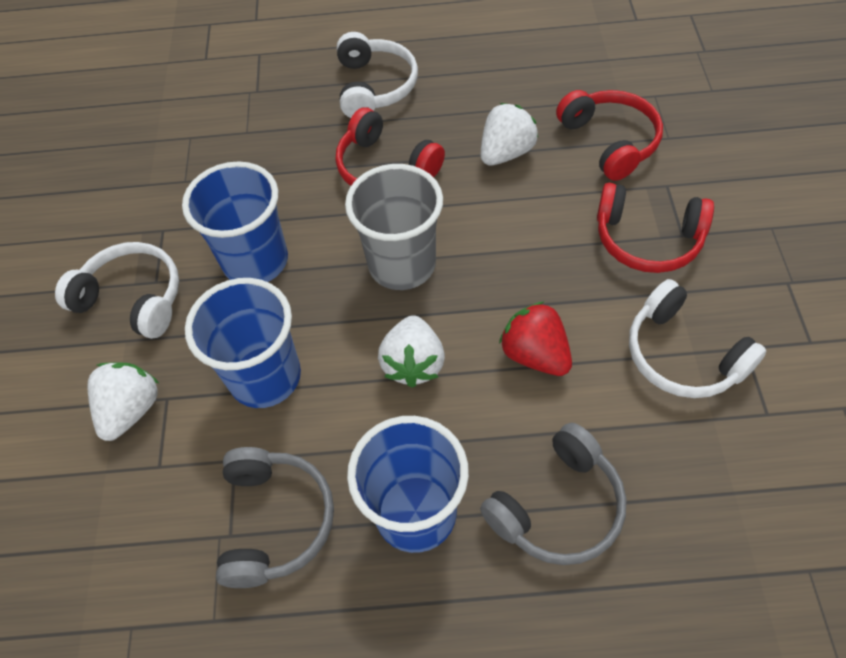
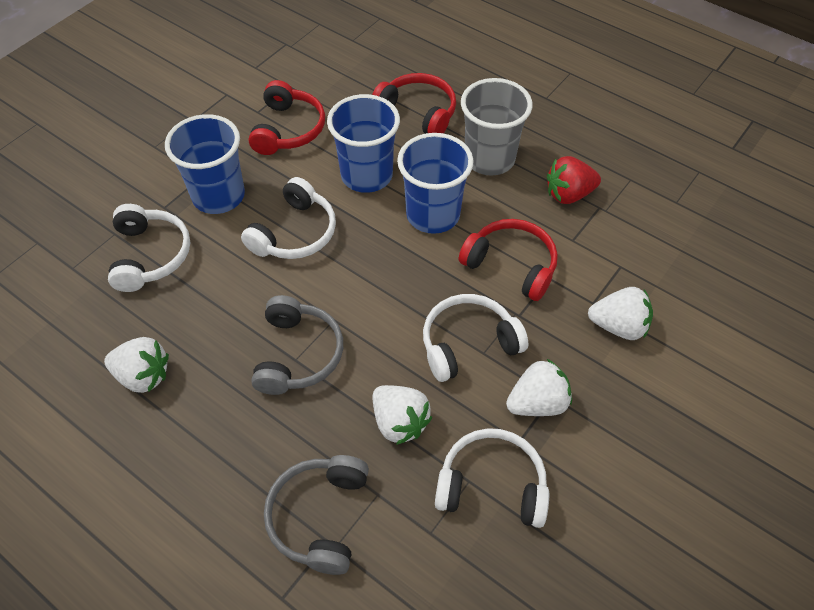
white headphones: 3 -> 4
white strawberry: 3 -> 4

